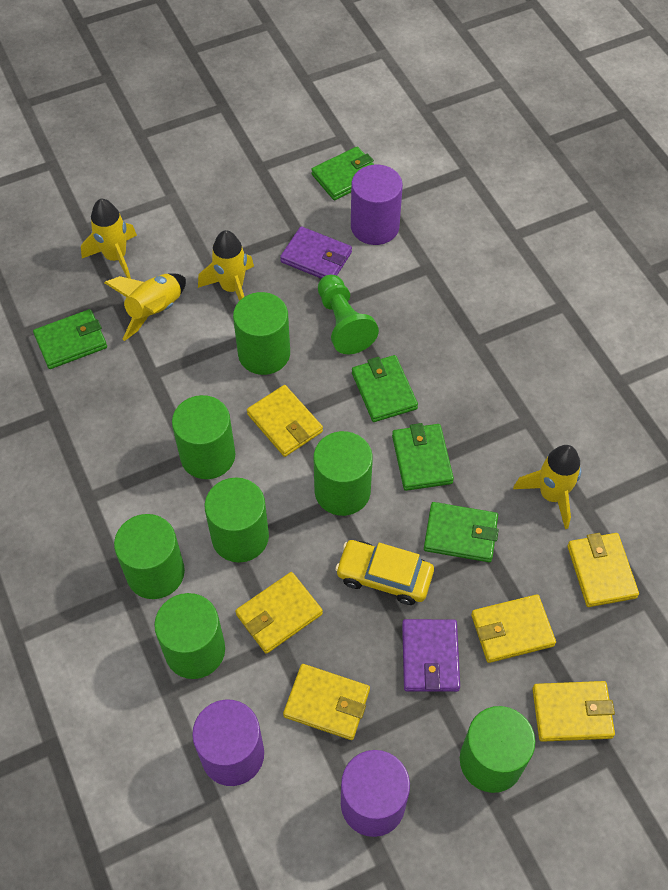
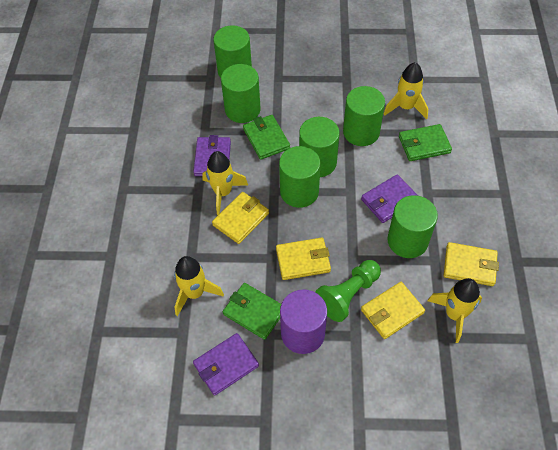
green cylinder: 7 -> 6
green wallet: 5 -> 3
purple cylinder: 3 -> 1
purple wallet: 2 -> 3
yellow car: 1 -> 0
yellow wallet: 6 -> 4

